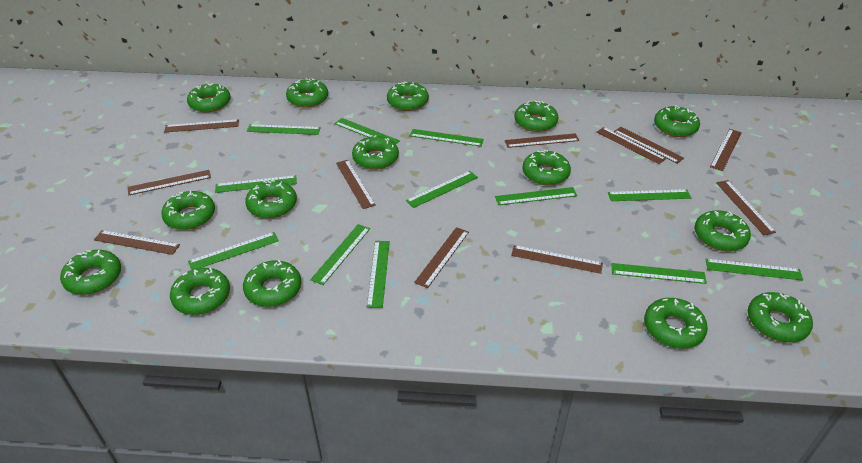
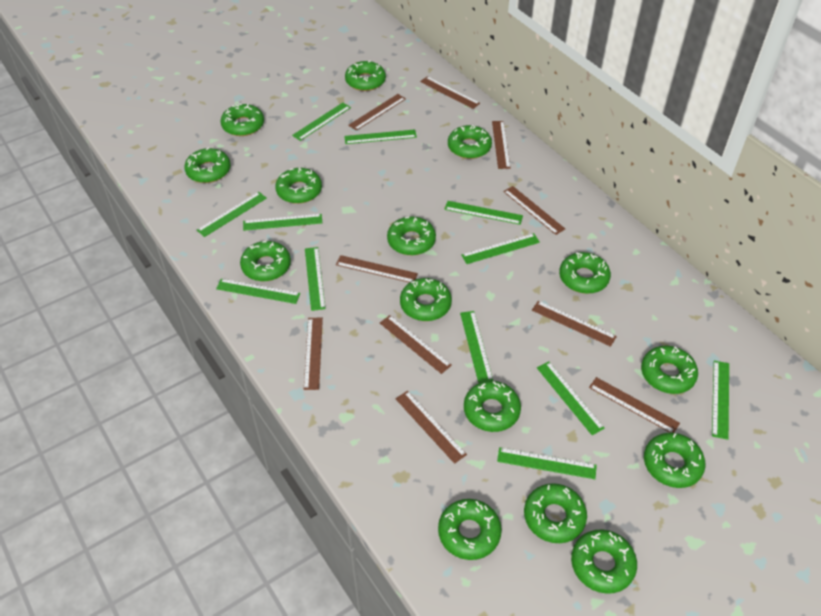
brown ruler: 11 -> 10

